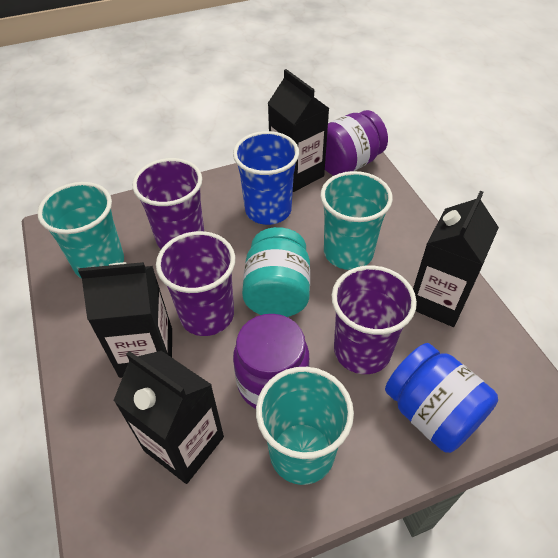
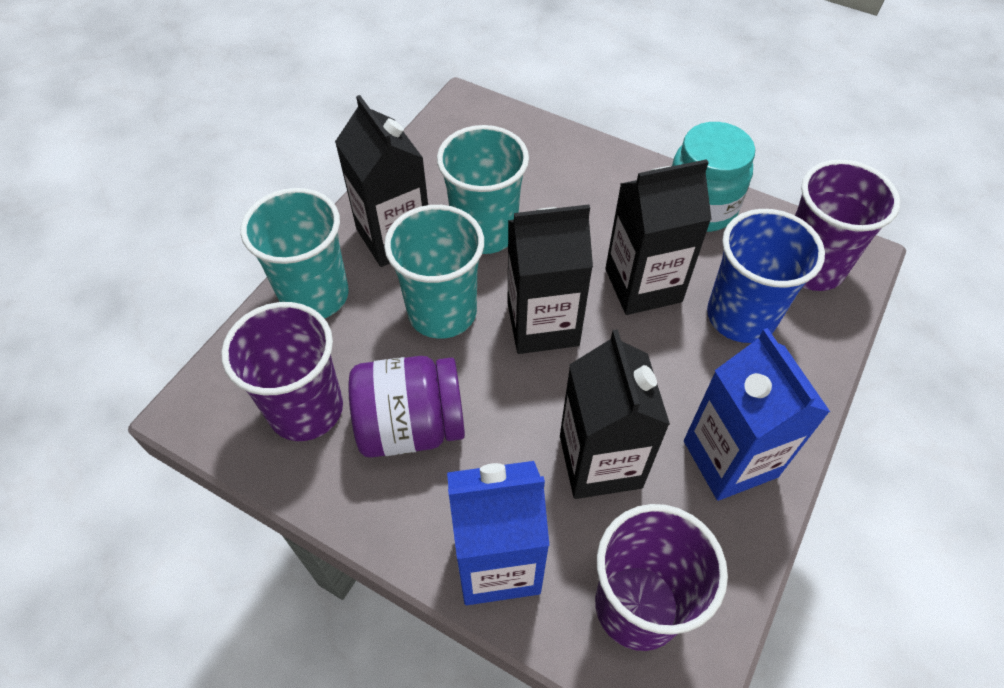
blue carton: 0 -> 2
blue jar: 1 -> 0
purple jar: 2 -> 1

